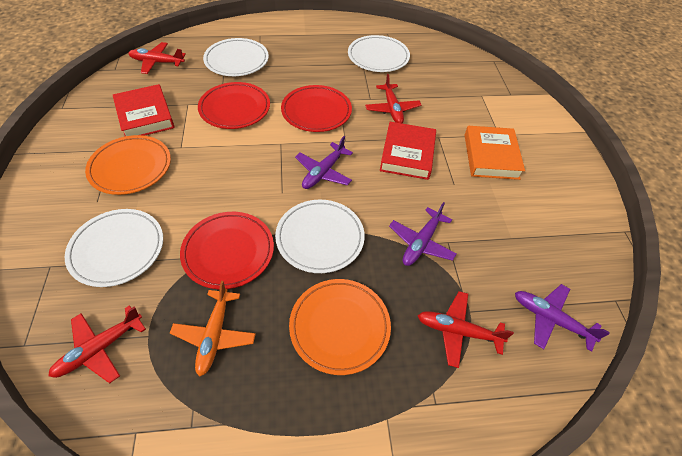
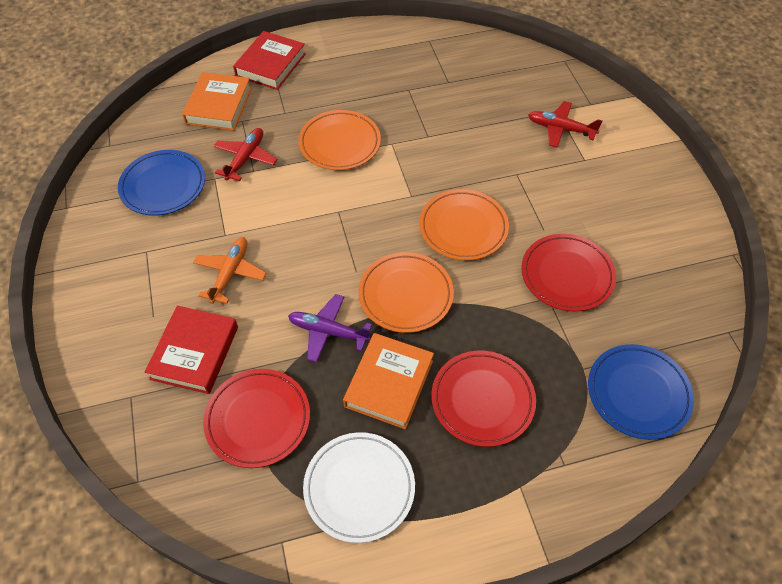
blue plate: 0 -> 2
orange book: 1 -> 2
orange plate: 2 -> 3
purple plane: 3 -> 1
red plane: 4 -> 2
white plate: 4 -> 1

